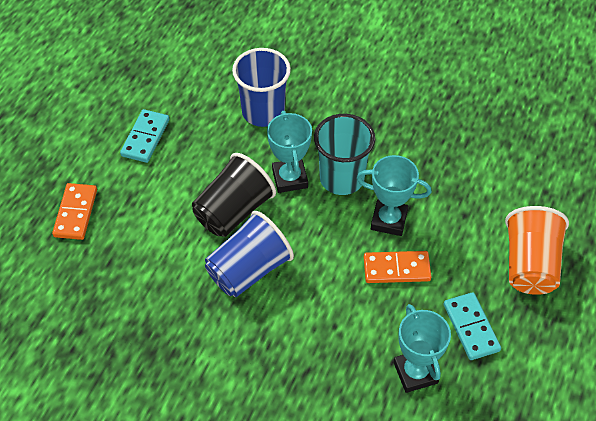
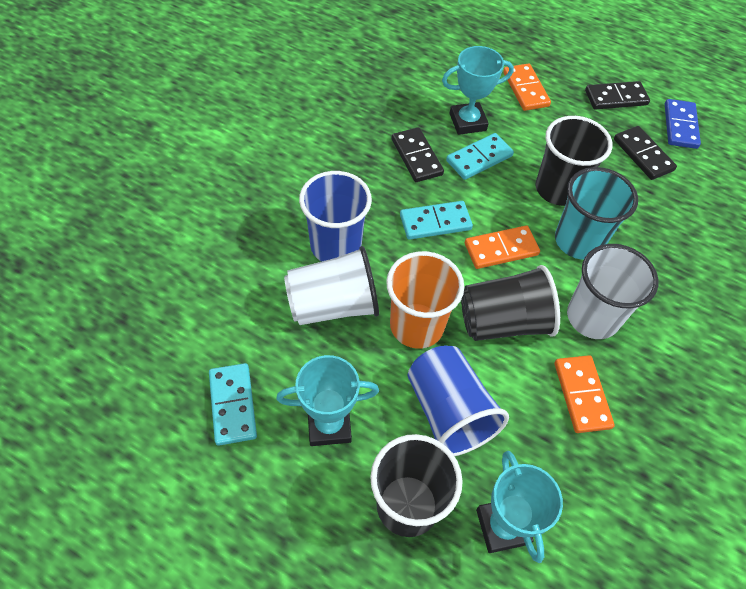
black cup: 1 -> 3
black domino: 0 -> 3
blue domino: 0 -> 1
orange domino: 2 -> 3
turquoise domino: 2 -> 3
white cup: 0 -> 2

